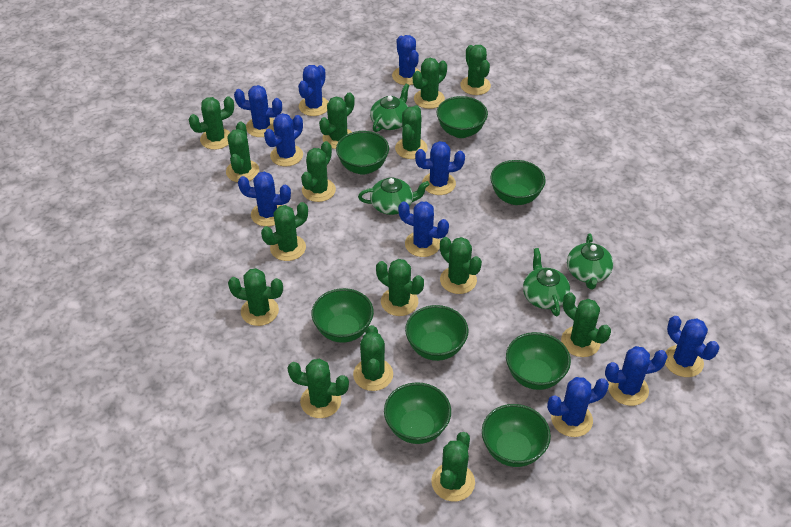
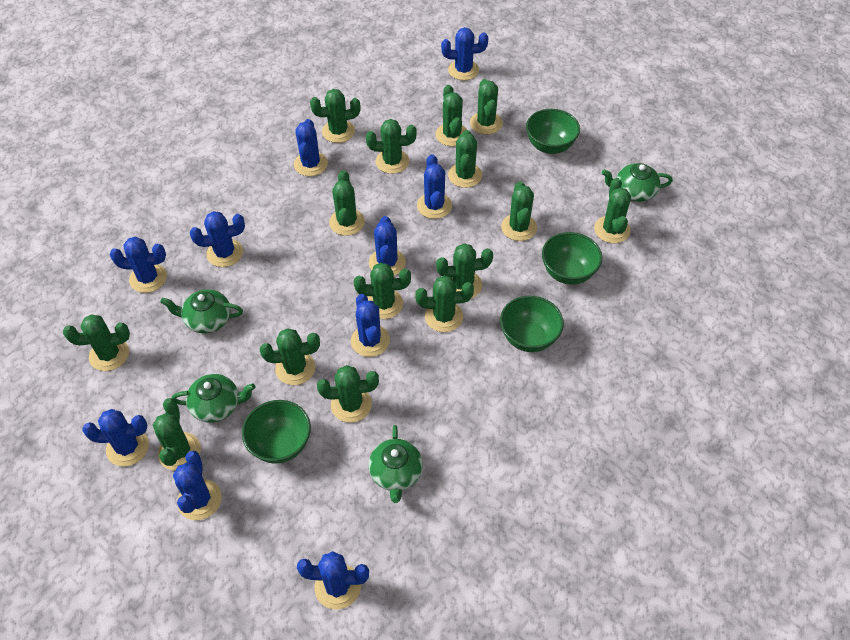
green bowl: 8 -> 4

